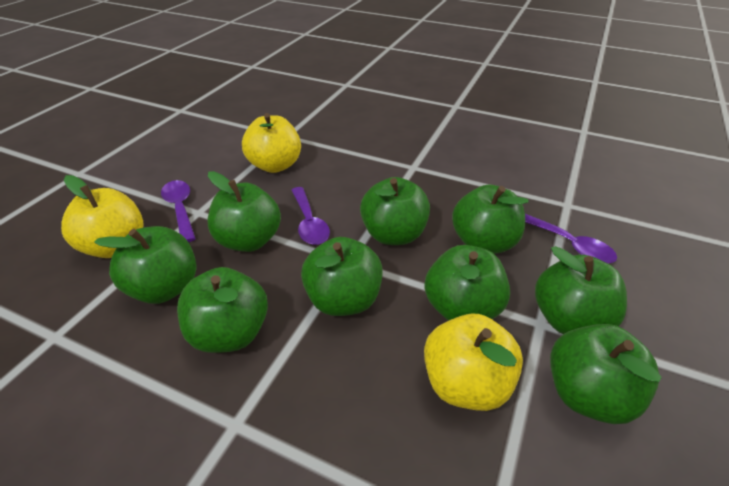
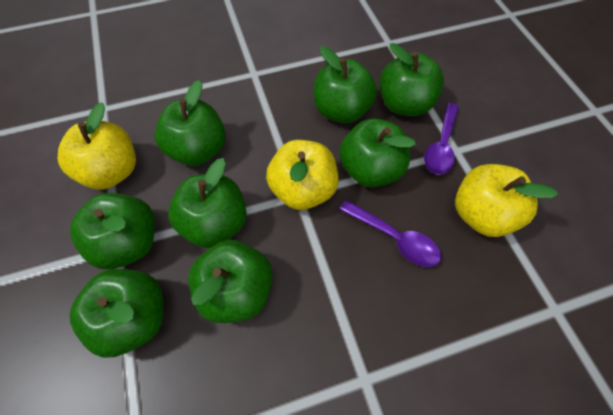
green apple: 9 -> 8
purple spoon: 3 -> 2

